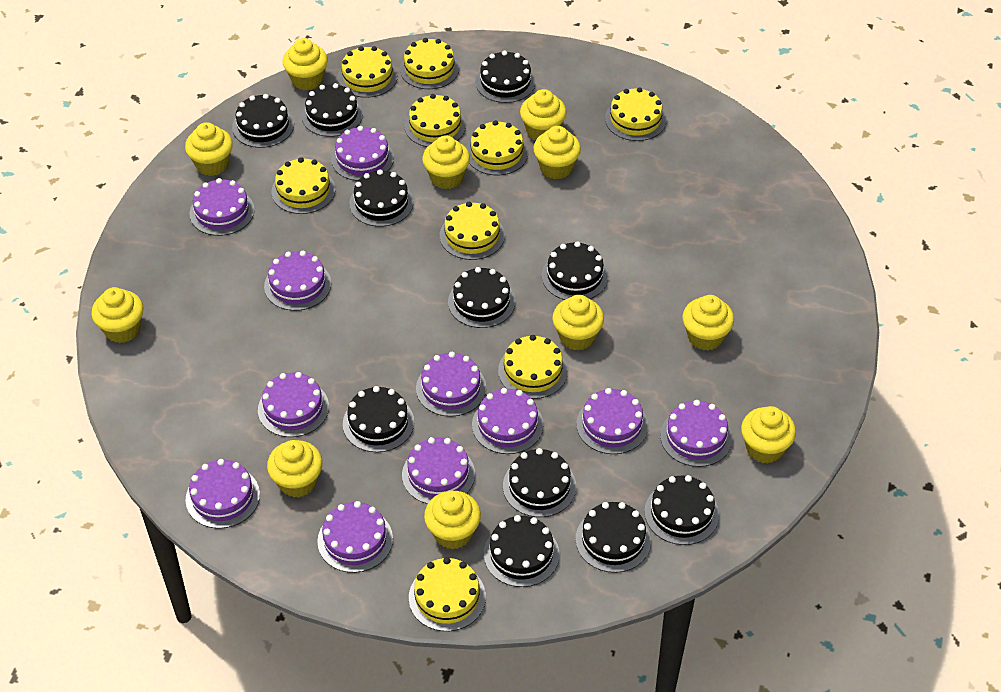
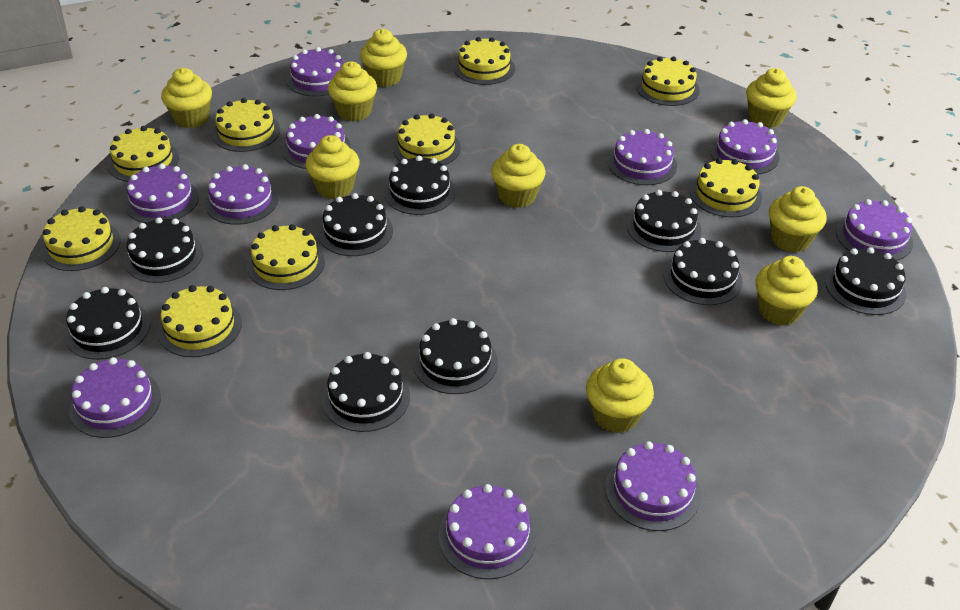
black cake: 11 -> 9
purple cake: 11 -> 10
yellow cupcake: 11 -> 9

